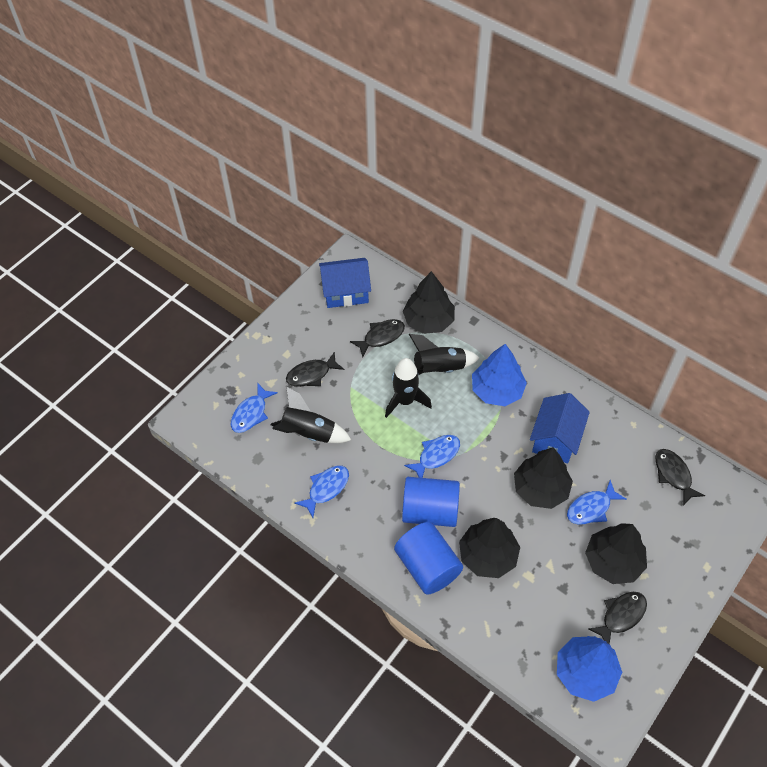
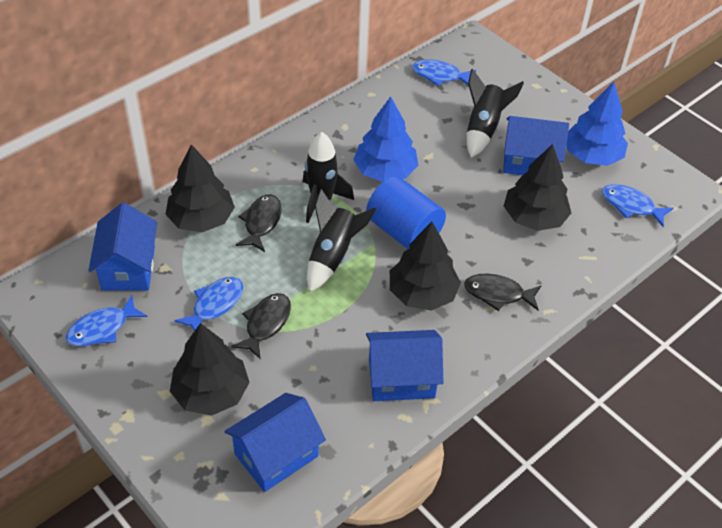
black fish: 4 -> 3
blue cylinder: 2 -> 1
blue house: 2 -> 4

